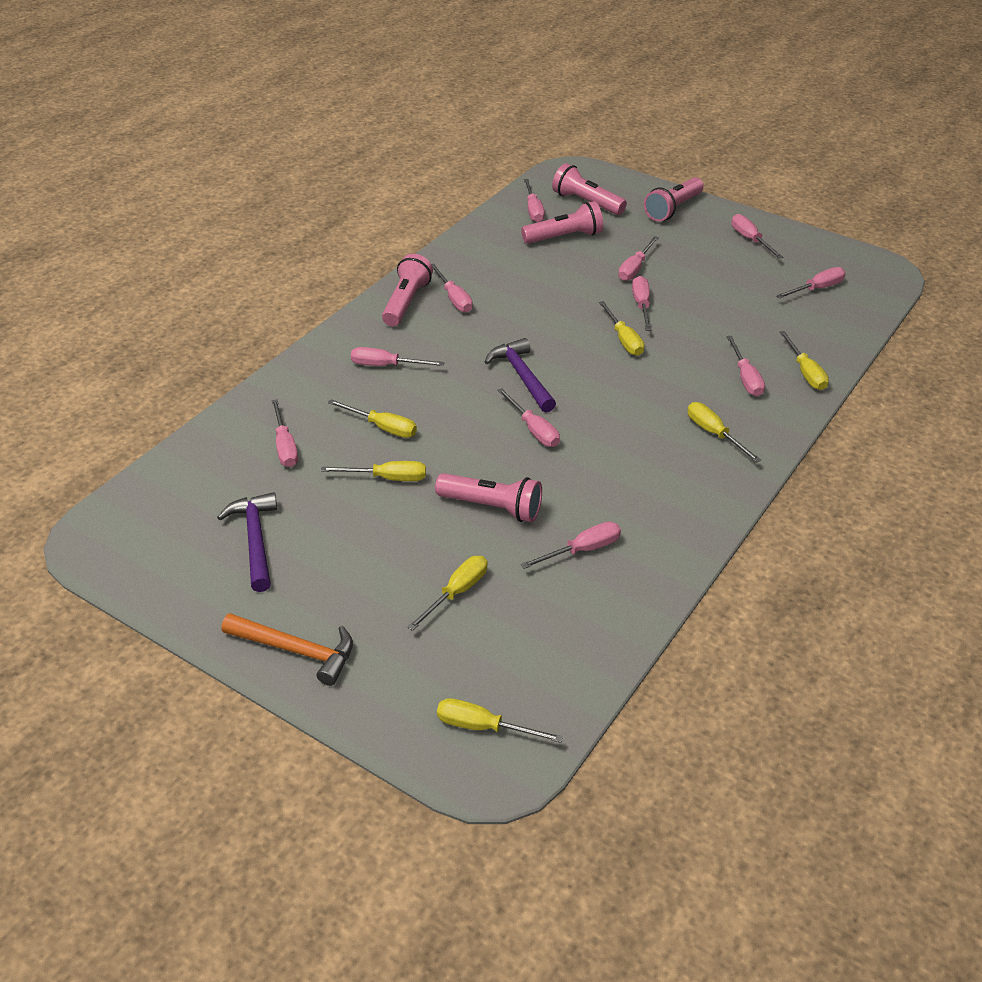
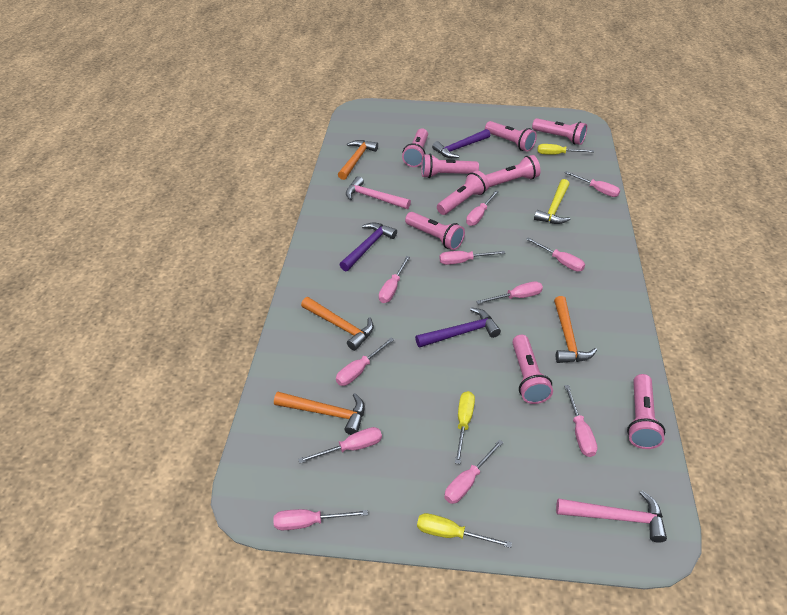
orange hammer: 1 -> 4
pink flashlight: 5 -> 9
pink hammer: 0 -> 2
purple hammer: 2 -> 3
yellow hammer: 0 -> 1
yellow screwdriver: 7 -> 3

